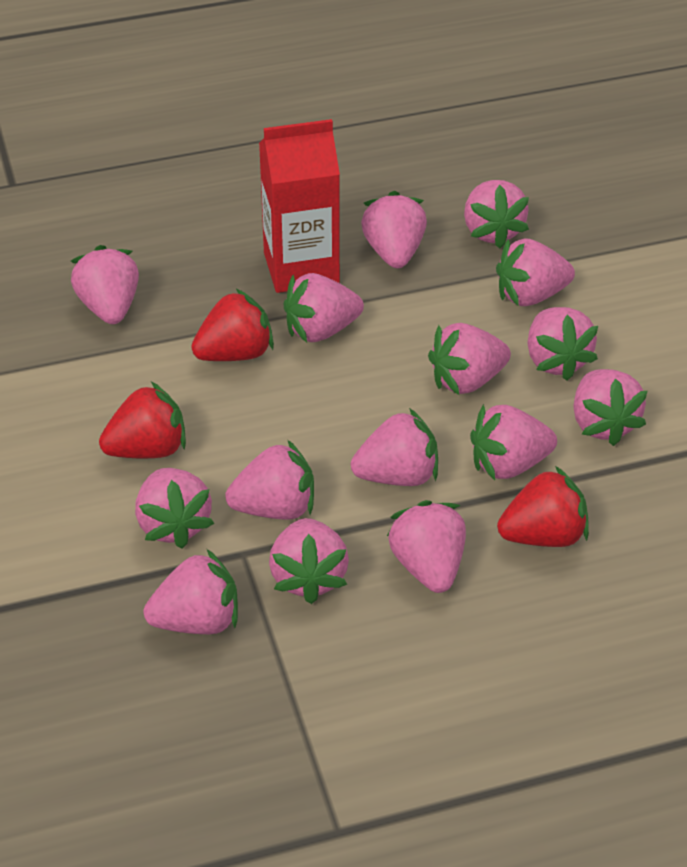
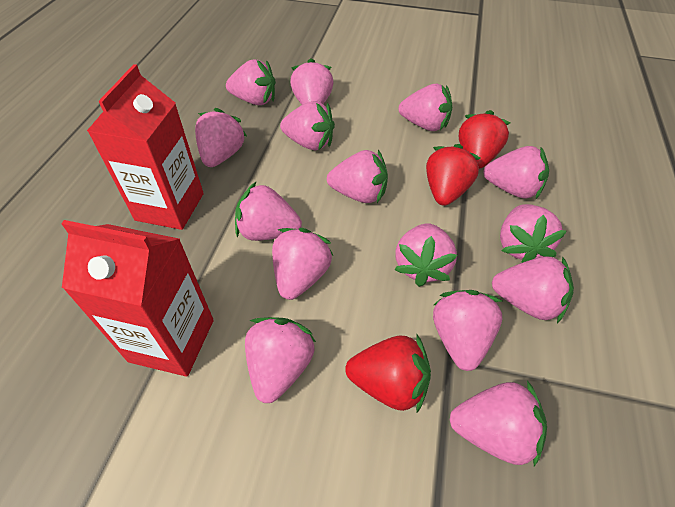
red carton: 1 -> 2

